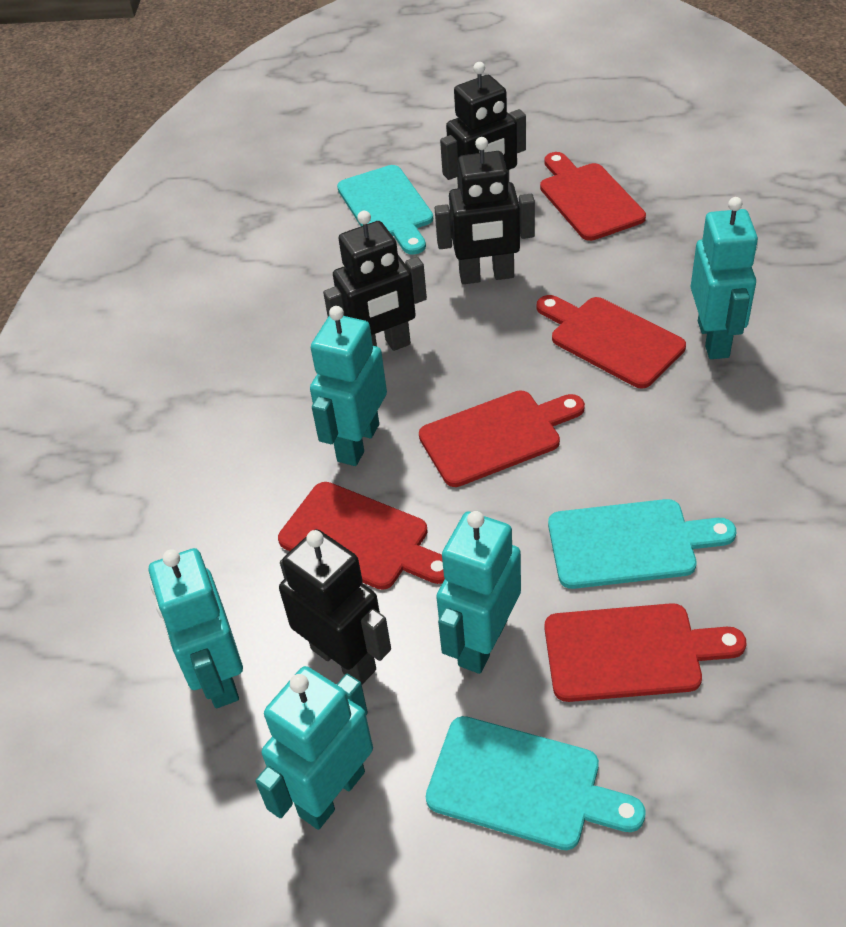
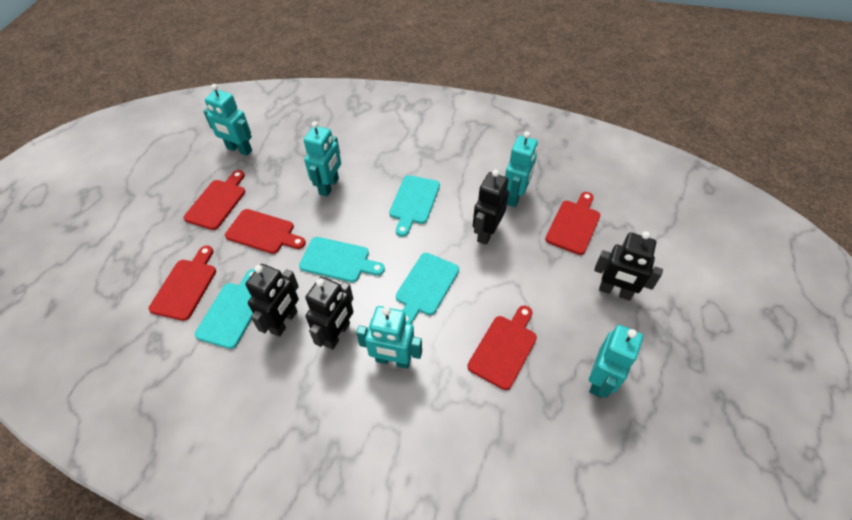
turquoise cutting board: 3 -> 4

